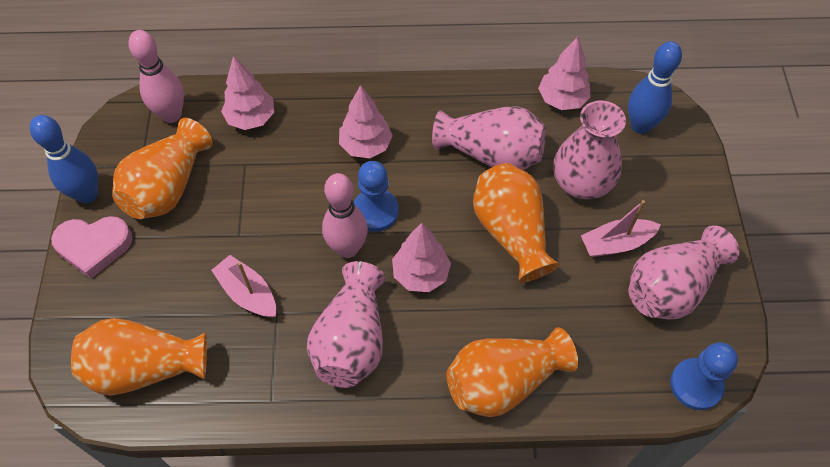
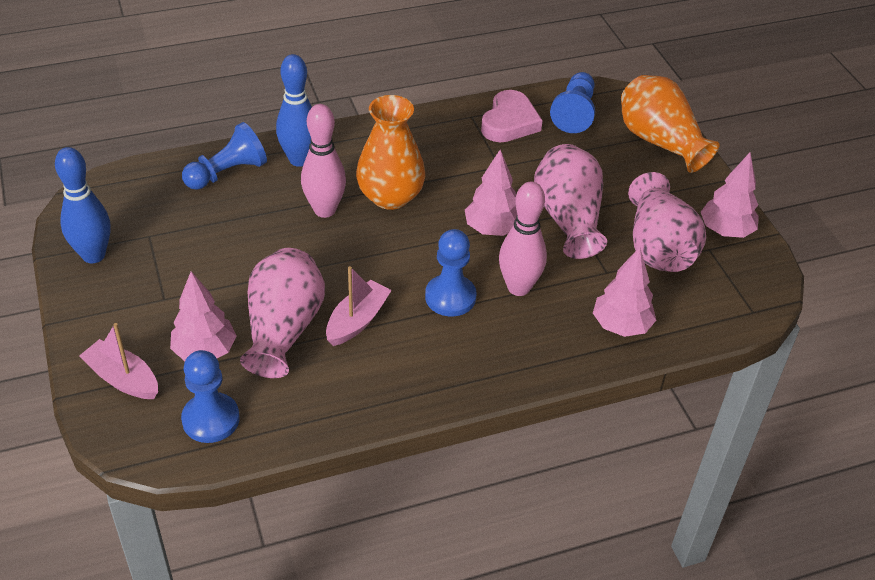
blue pawn: 2 -> 4
orange vase: 4 -> 2
pink vase: 4 -> 3

